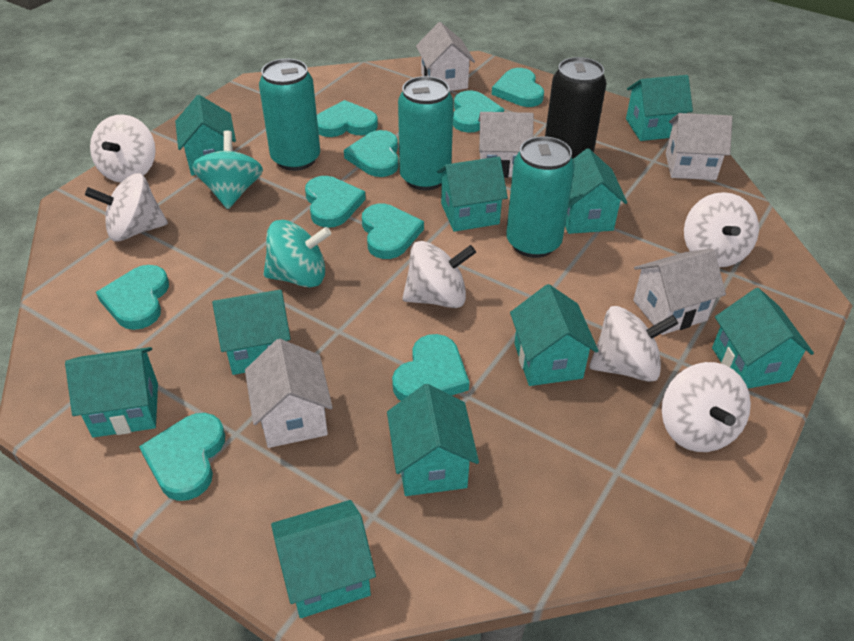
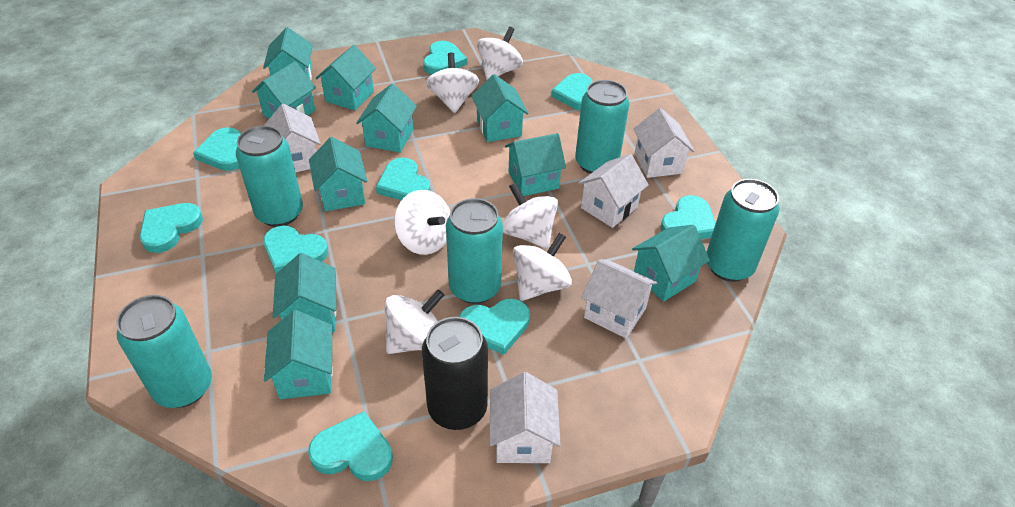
turquoise can: 3 -> 5
turquoise spinning top: 2 -> 0

